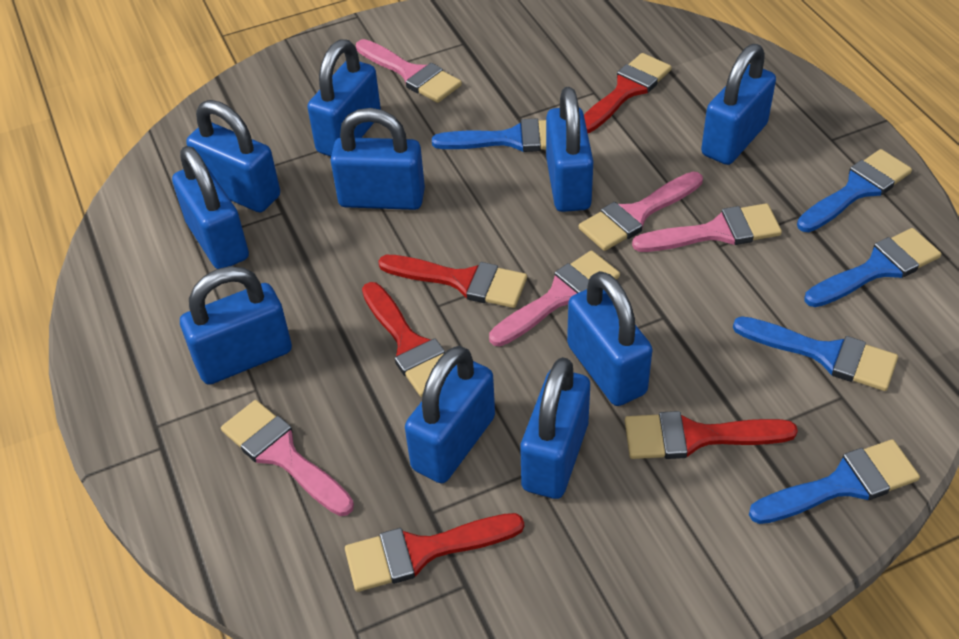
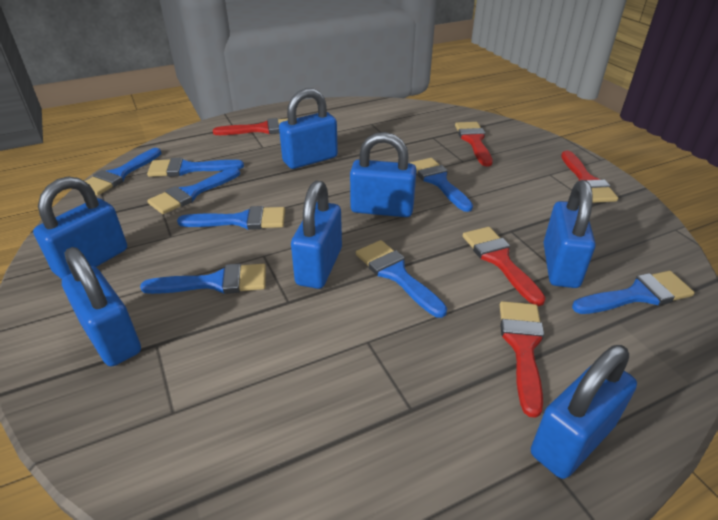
blue brush: 5 -> 8
blue padlock: 10 -> 7
pink brush: 5 -> 0

